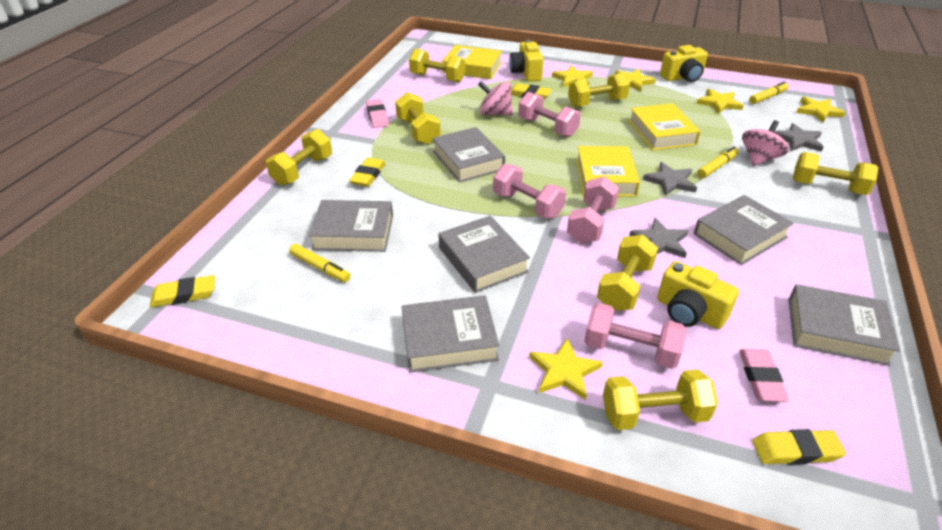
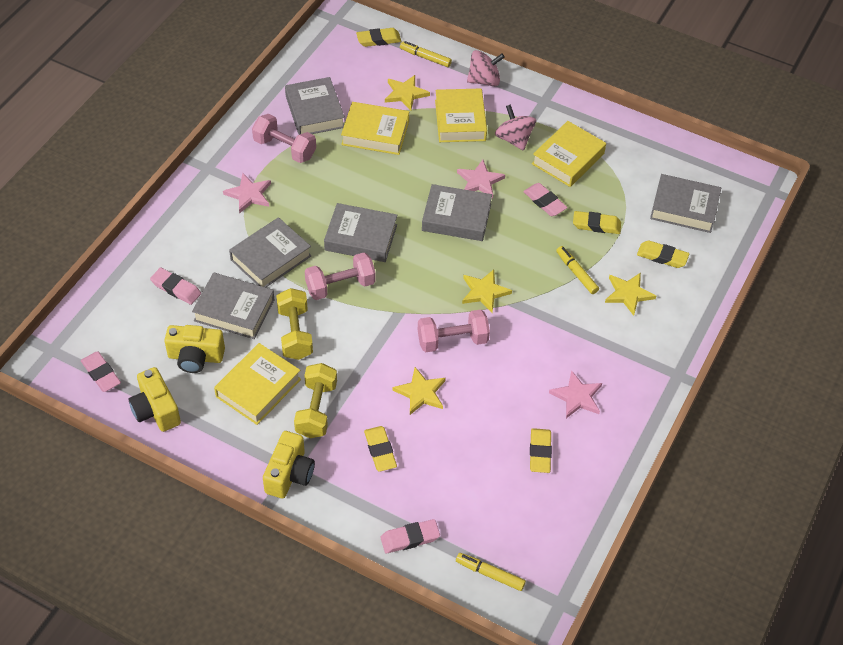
grey star: 3 -> 0
pink dumbbell: 4 -> 3
pink eraser: 2 -> 4
pink star: 0 -> 3
yellow book: 3 -> 4
yellow dumbbell: 7 -> 2
yellow eraser: 4 -> 5
yellow star: 5 -> 4

